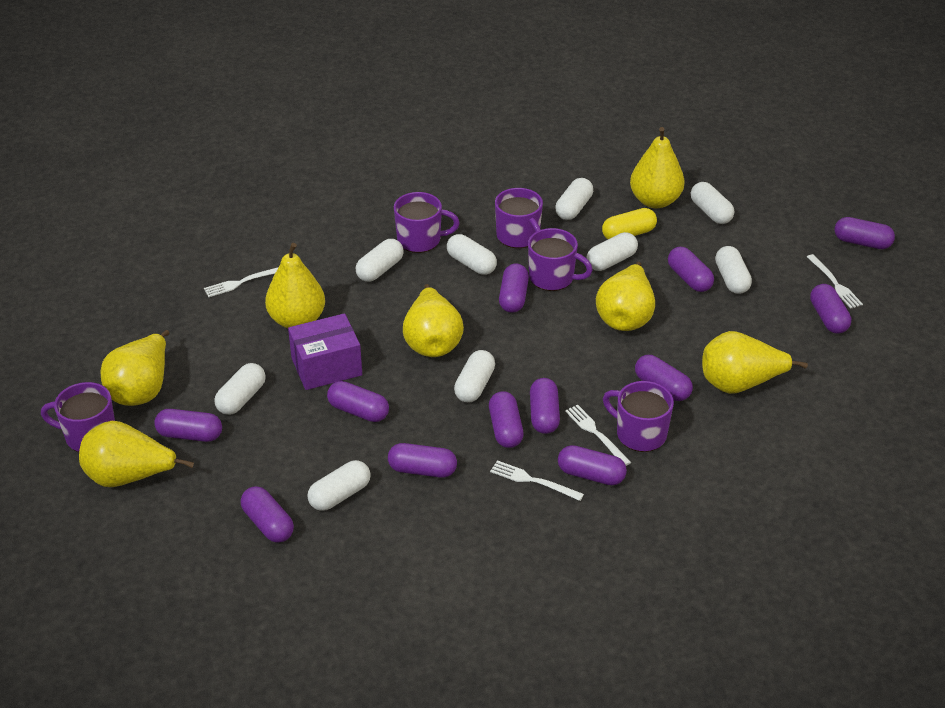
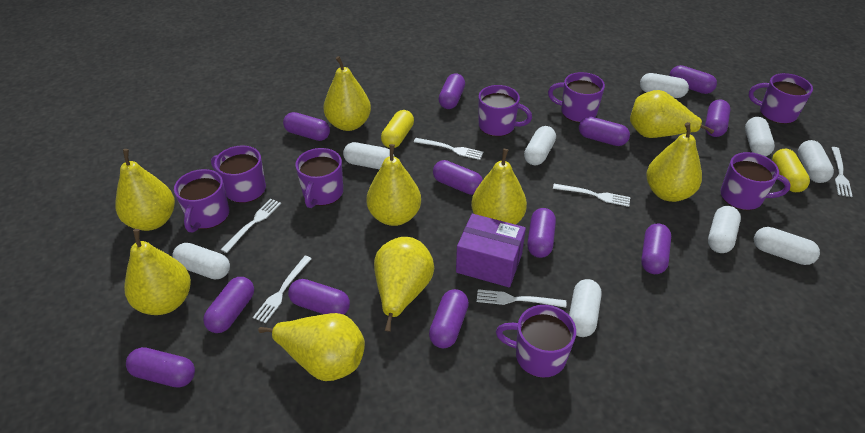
purple mug: 5 -> 8
white fork: 4 -> 6
yellow capsule: 1 -> 2
yellow pear: 7 -> 9

